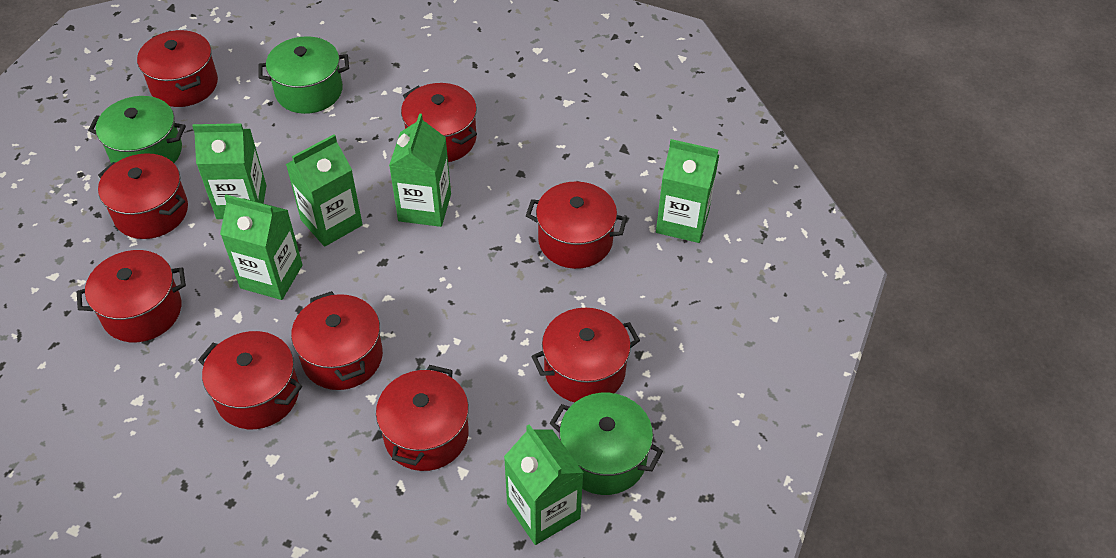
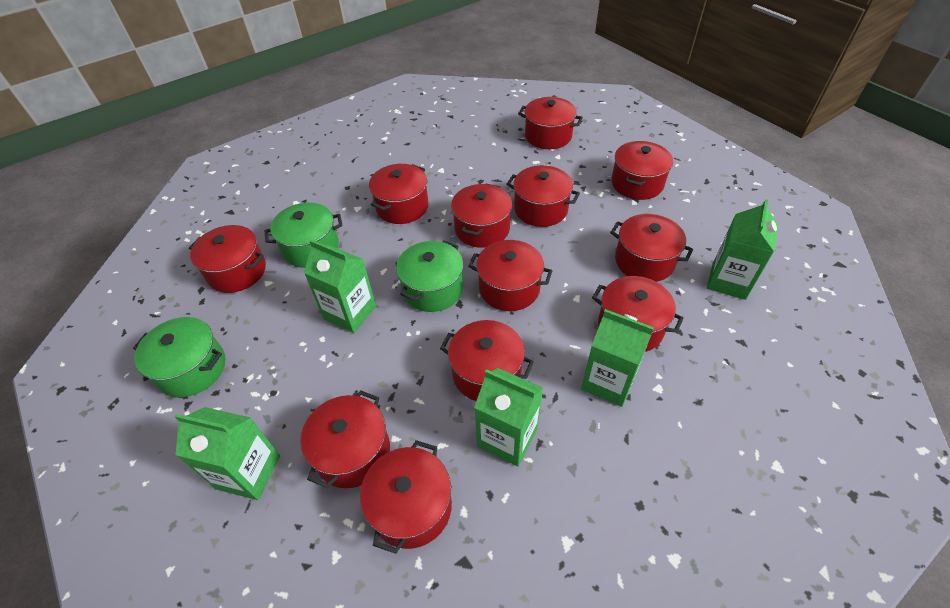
green carton: 6 -> 5
red pot: 9 -> 12

